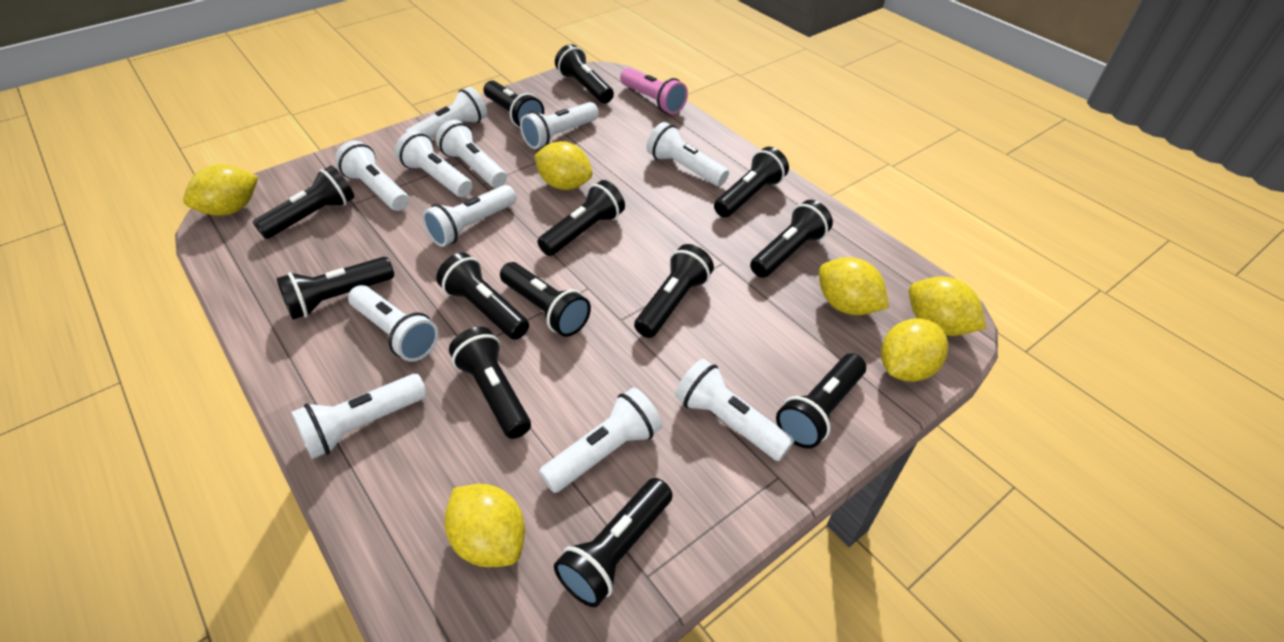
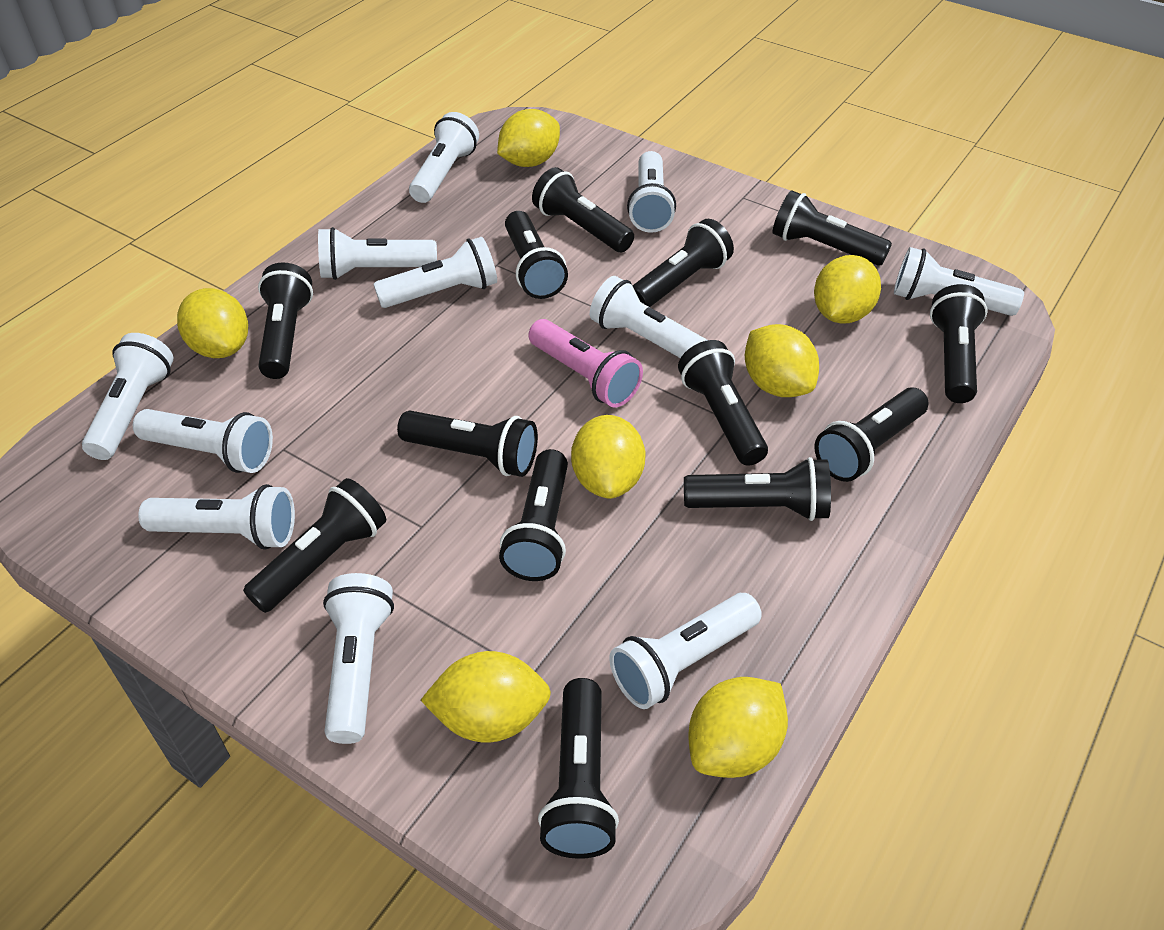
yellow lemon: 6 -> 7

